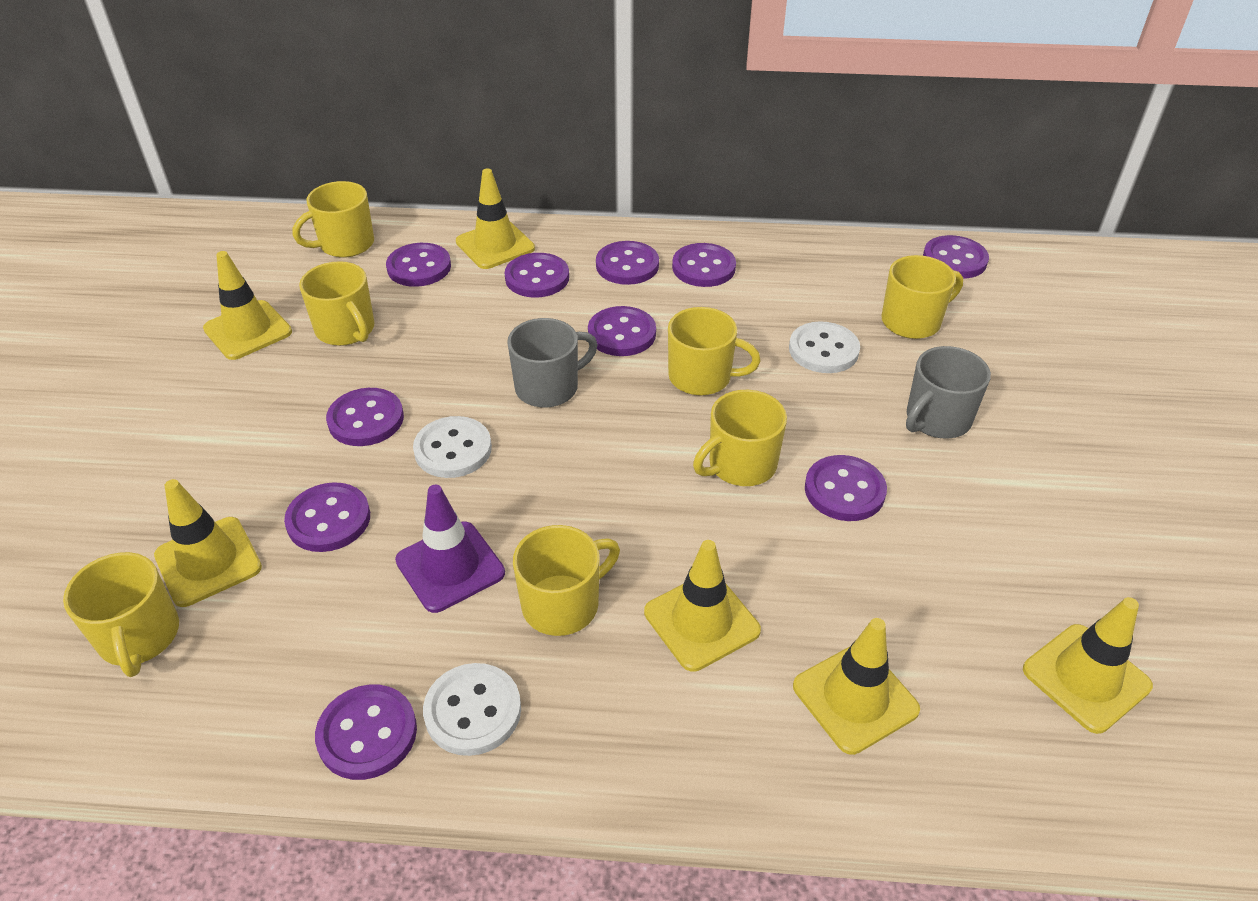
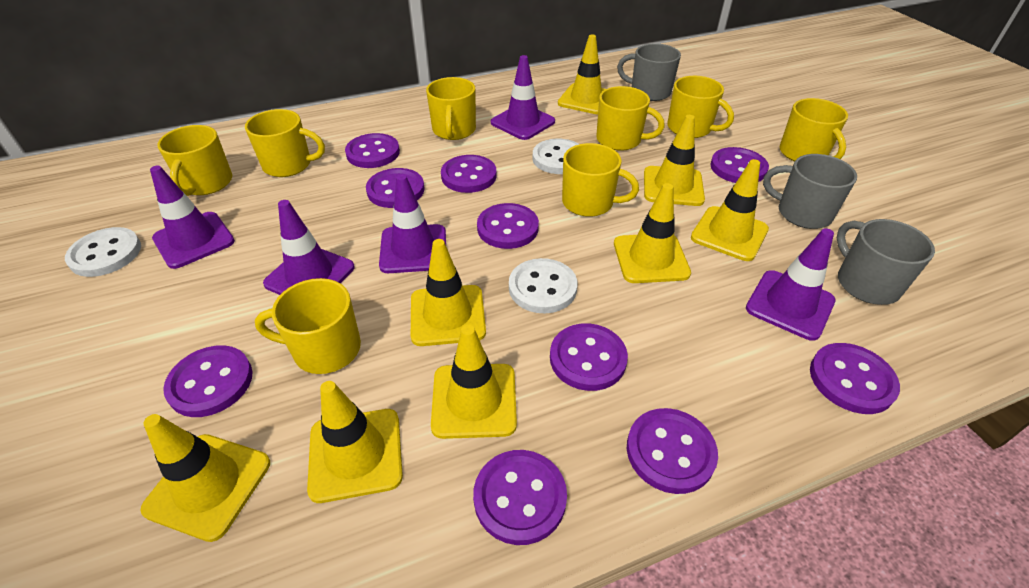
grey mug: 2 -> 3
purple traffic cone: 1 -> 5
yellow mug: 7 -> 8
yellow traffic cone: 6 -> 8

